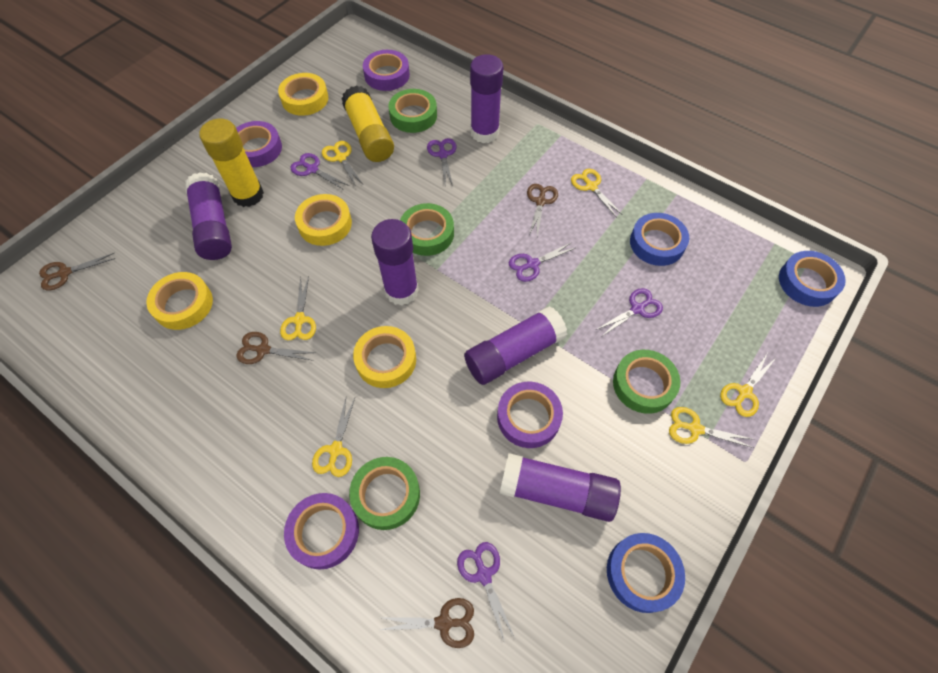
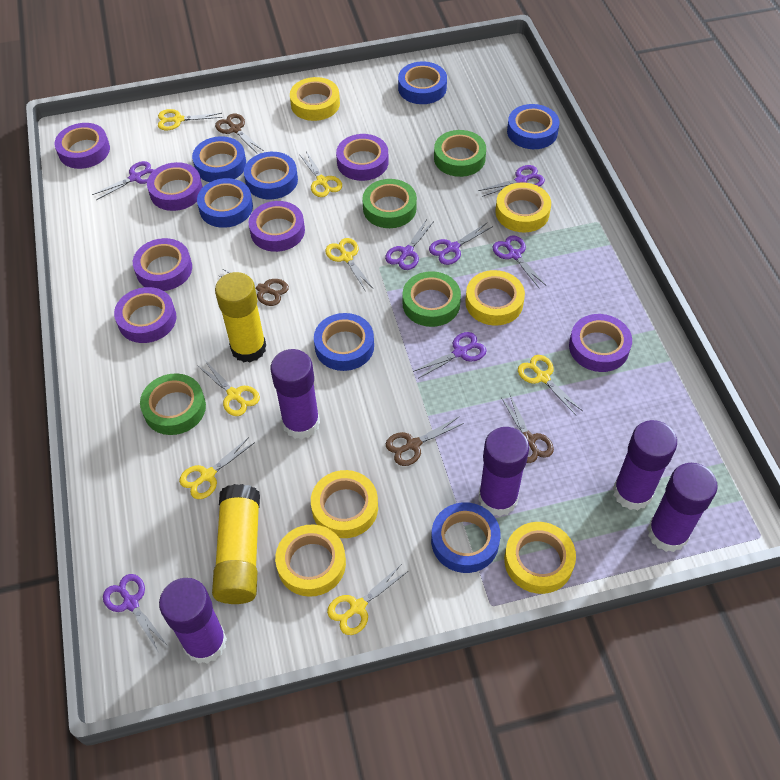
blue tape: 3 -> 7
purple scissors: 5 -> 7
purple tape: 4 -> 7
yellow scissors: 6 -> 7
yellow tape: 4 -> 6

